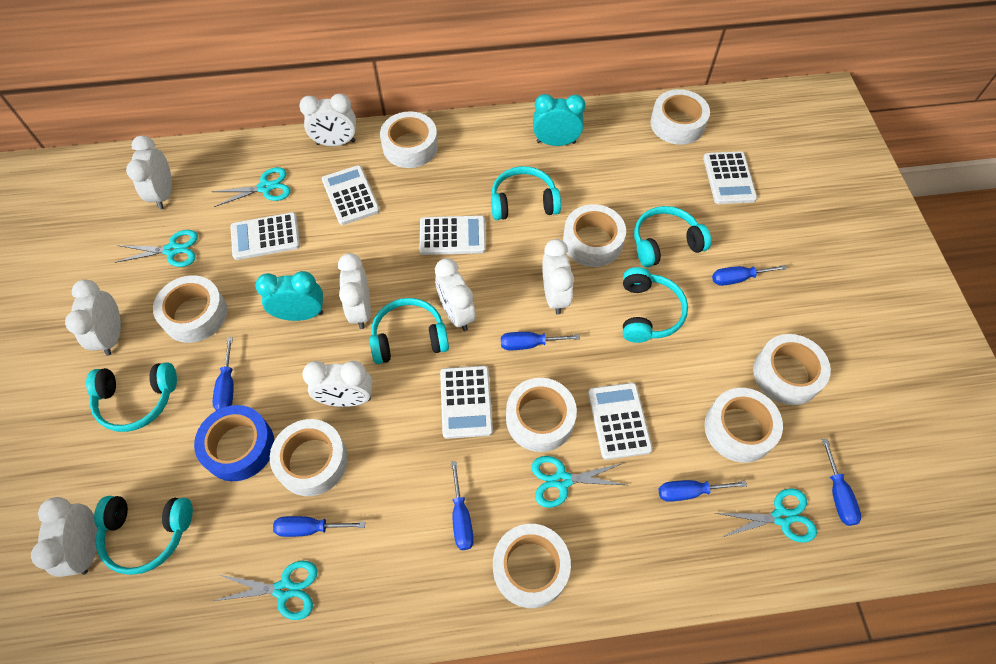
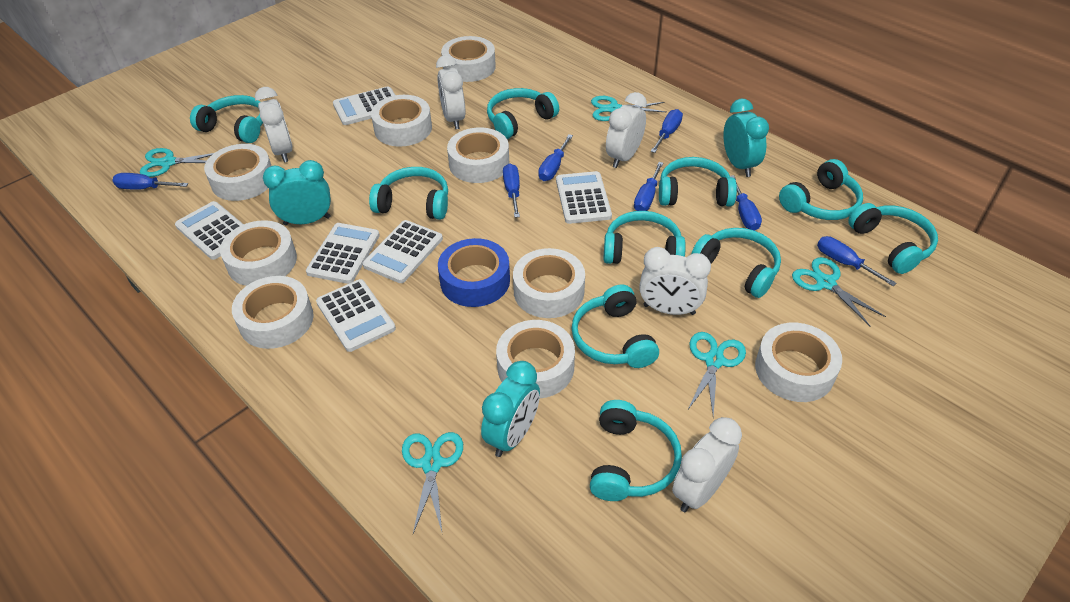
turquoise clock: 2 -> 3
turquoise headphones: 6 -> 10
white clock: 8 -> 5

